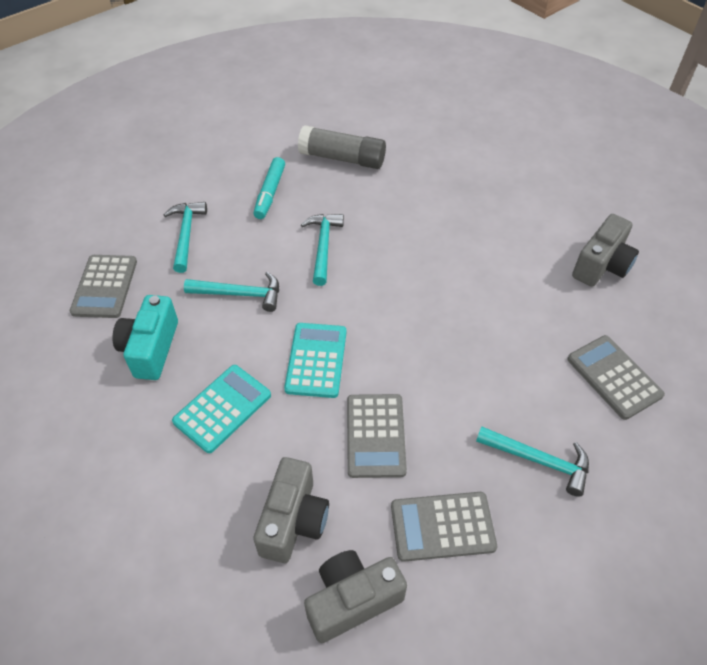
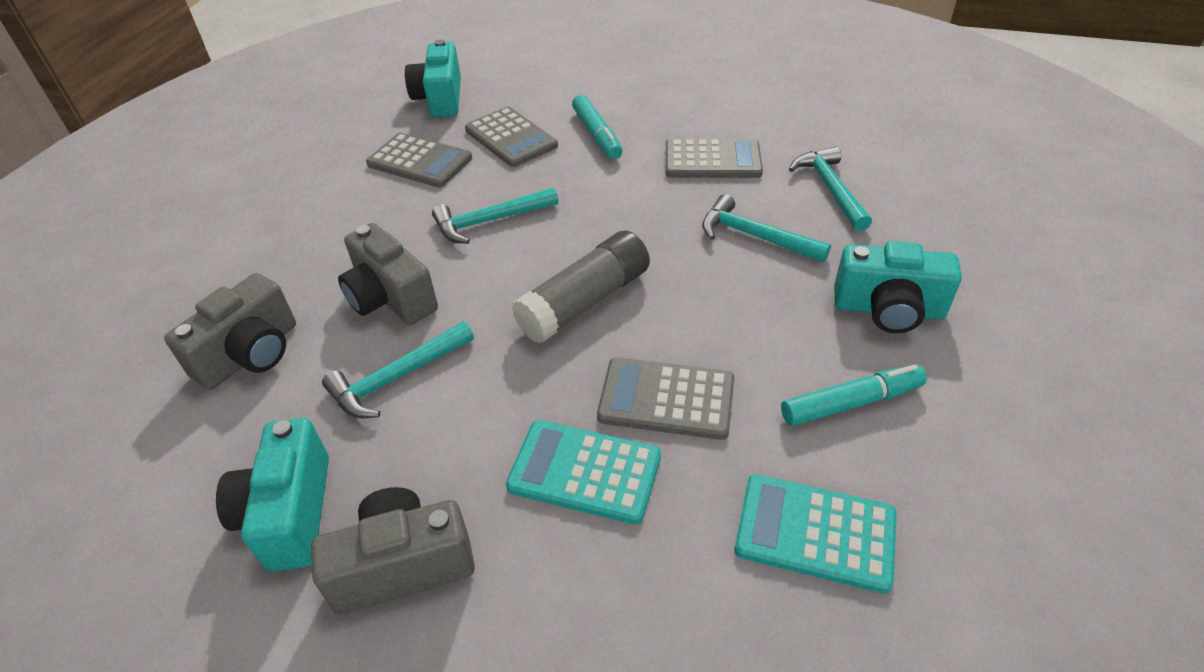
turquoise camera: 1 -> 3
turquoise marker: 1 -> 2

